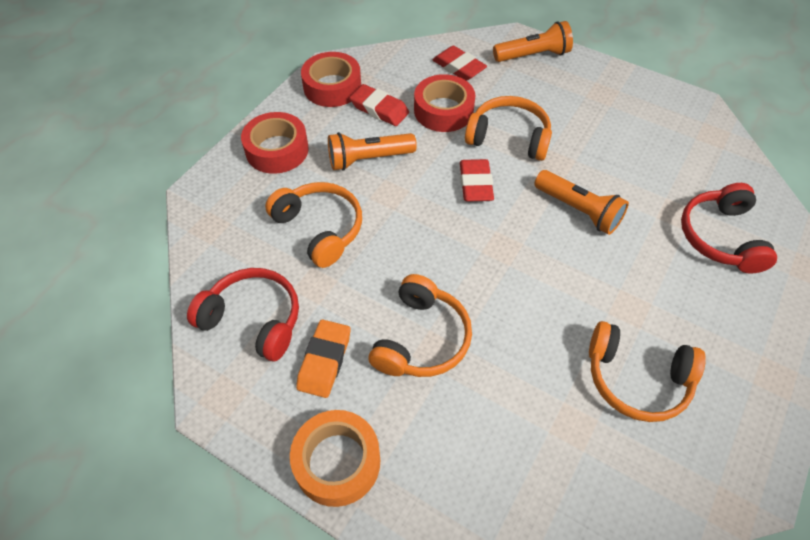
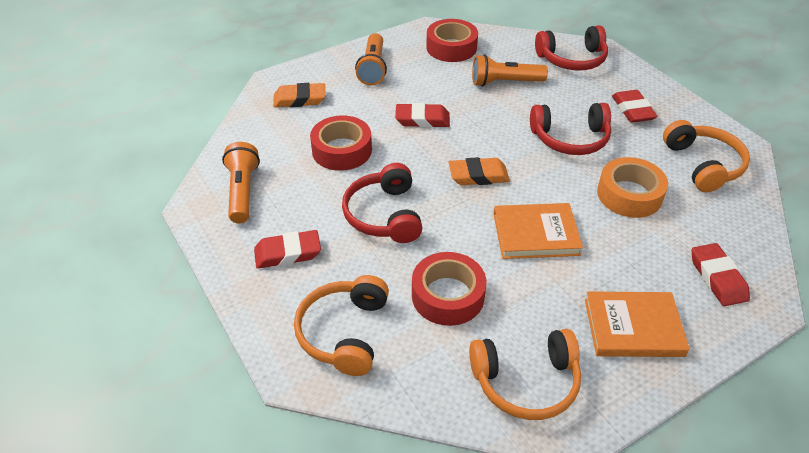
orange book: 0 -> 2
orange eraser: 1 -> 2
orange headphones: 4 -> 3
red eraser: 3 -> 4
red headphones: 2 -> 3

